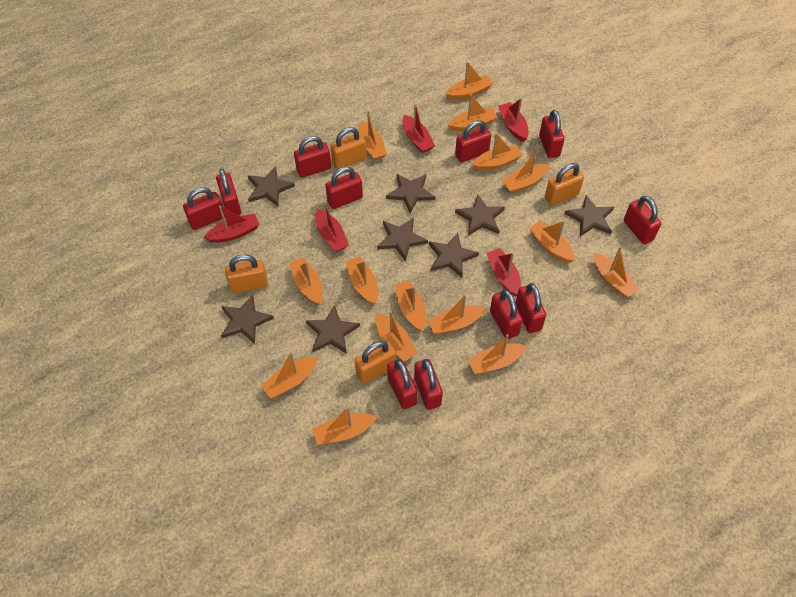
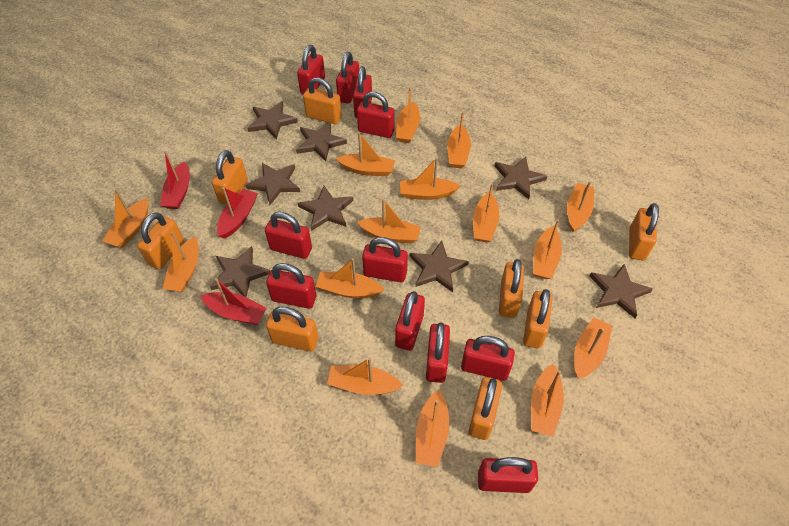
orange padlock: 4 -> 8
red boat: 5 -> 3

